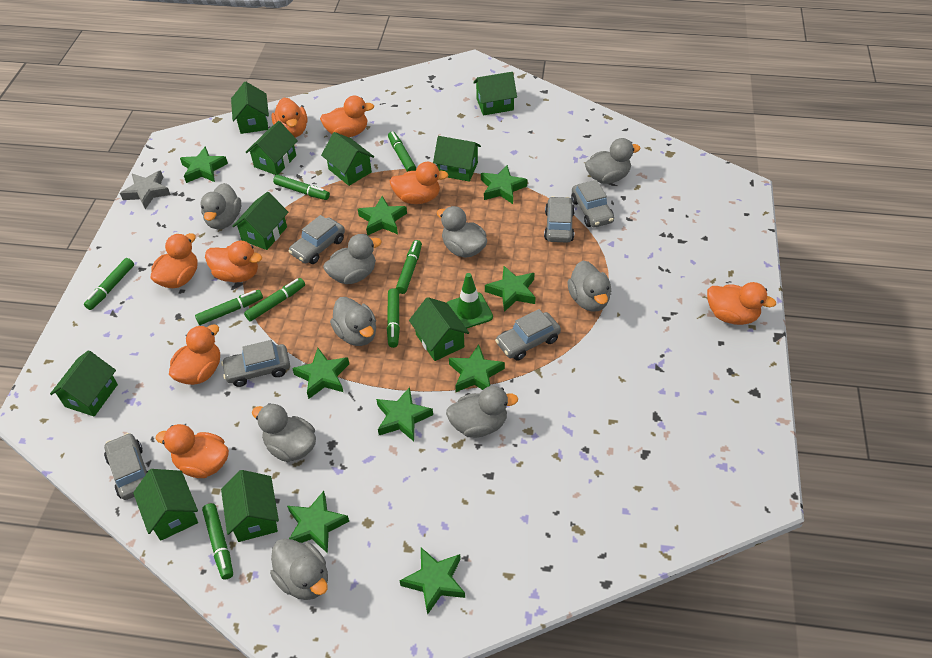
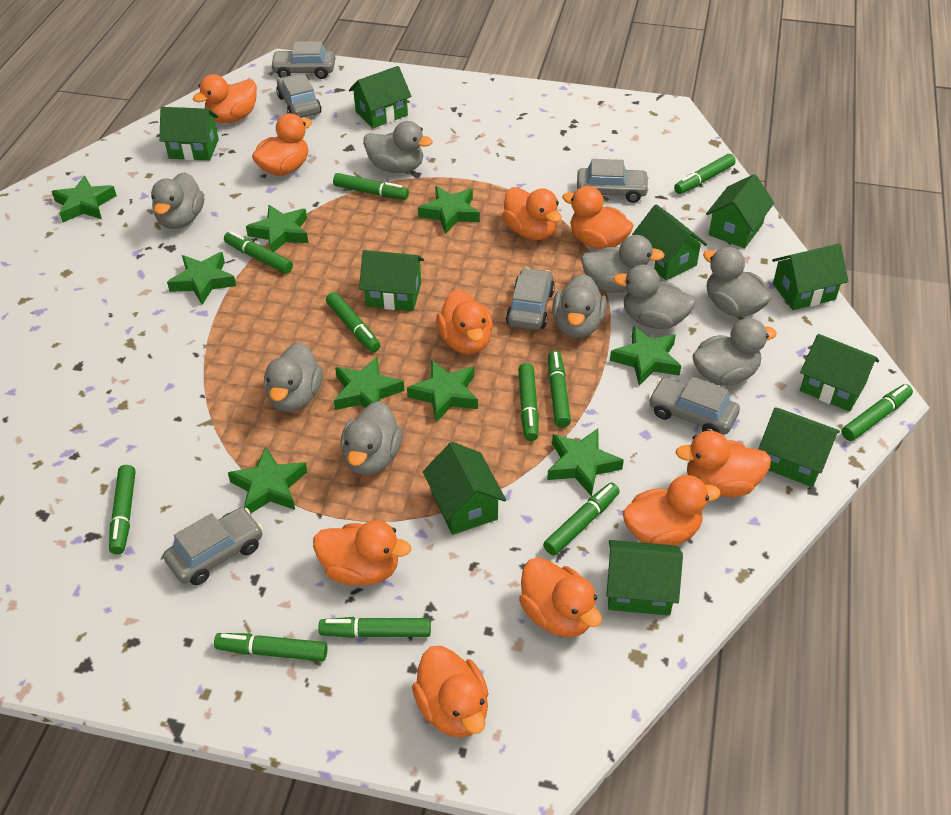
green marker: 8 -> 11
green traffic cone: 1 -> 0
grey star: 1 -> 0
orange duck: 8 -> 10

